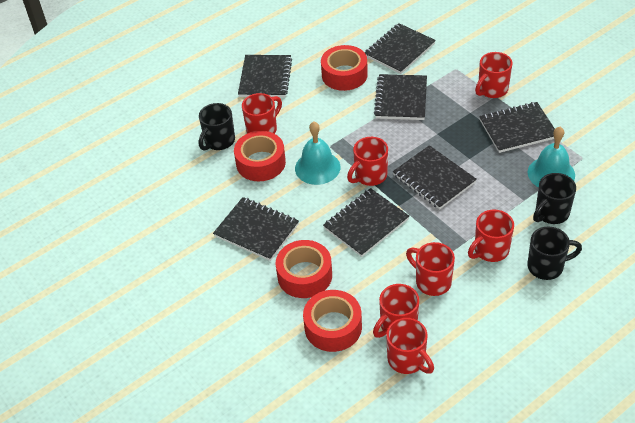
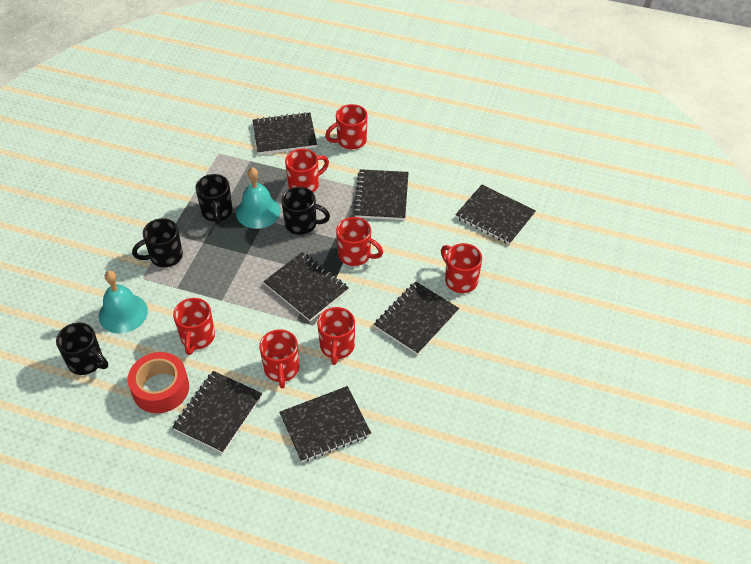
black mug: 3 -> 4
red tape: 4 -> 1

